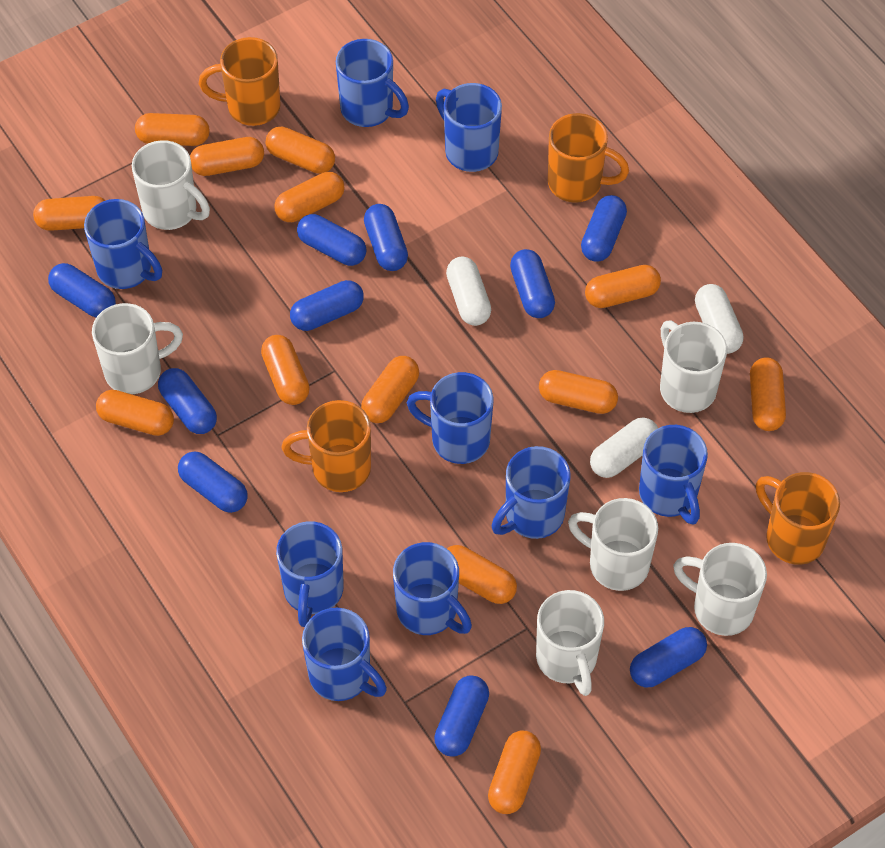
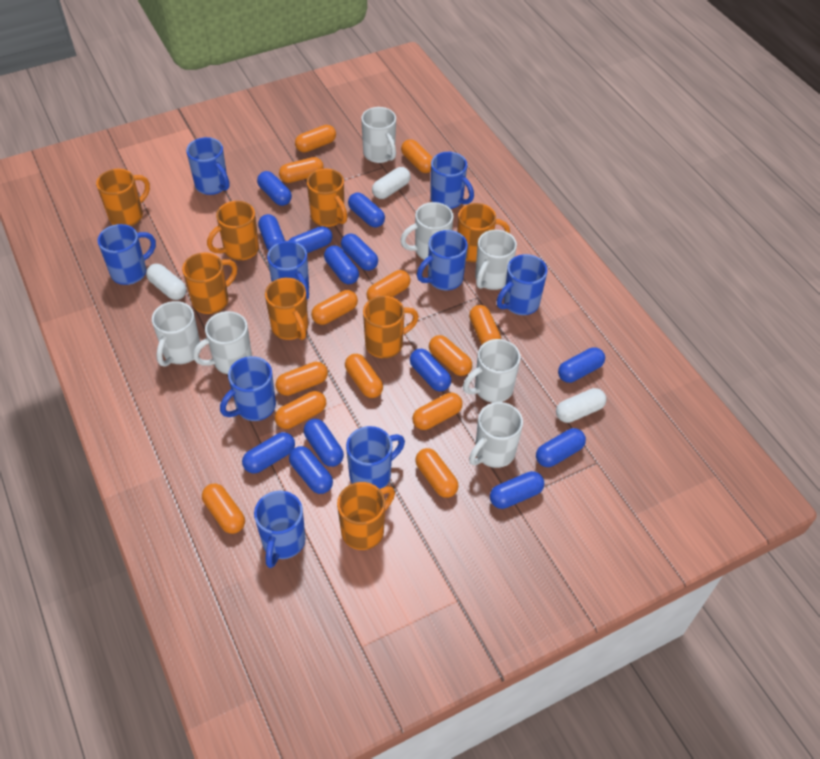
blue capsule: 10 -> 13
orange mug: 4 -> 8
white mug: 6 -> 7

